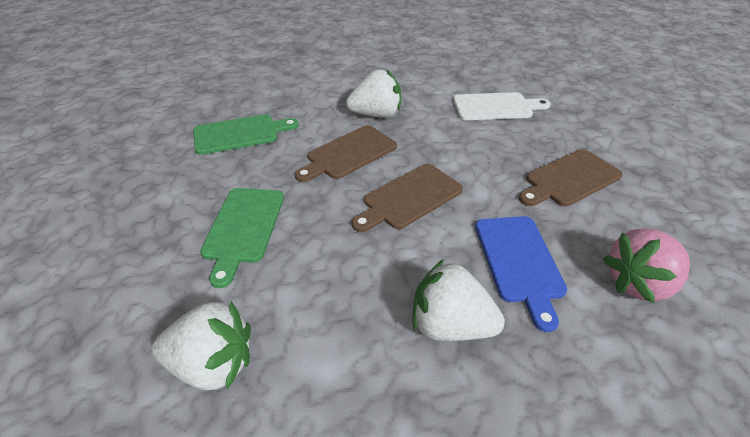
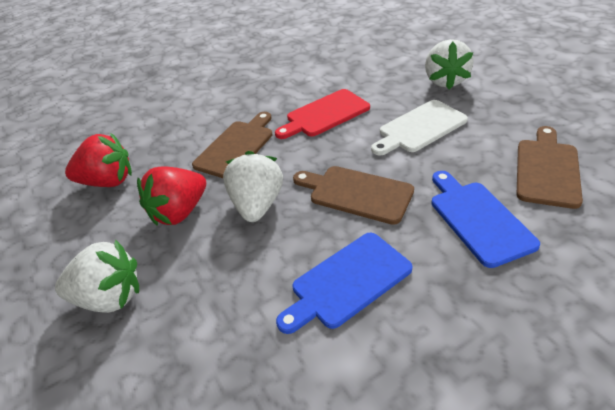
blue cutting board: 1 -> 2
green cutting board: 2 -> 0
pink strawberry: 1 -> 0
red cutting board: 0 -> 1
red strawberry: 0 -> 2

